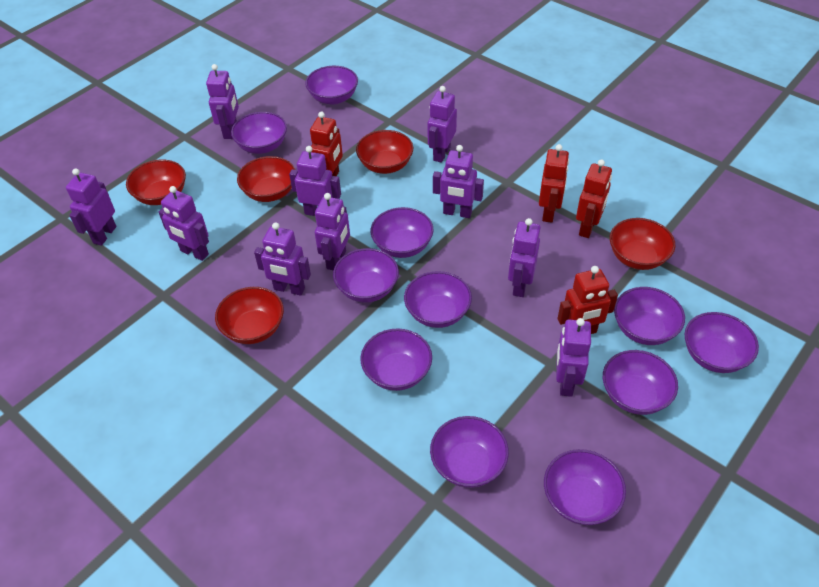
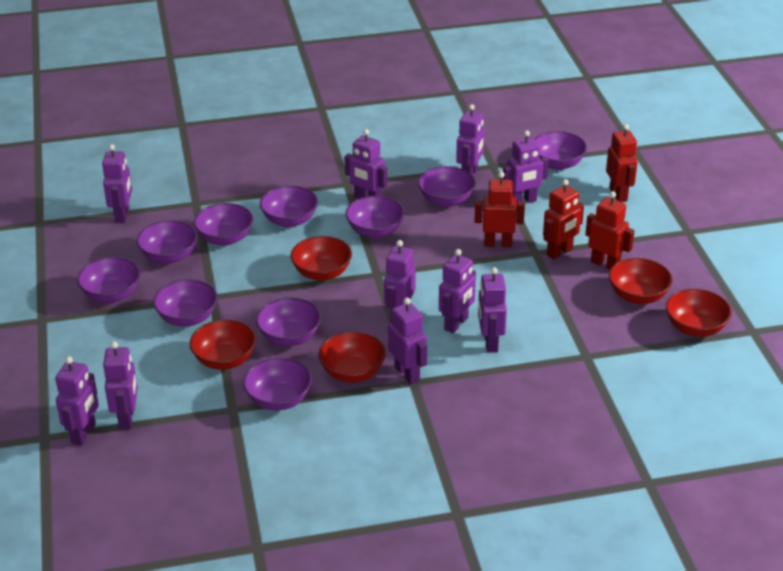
purple bowl: 11 -> 10

